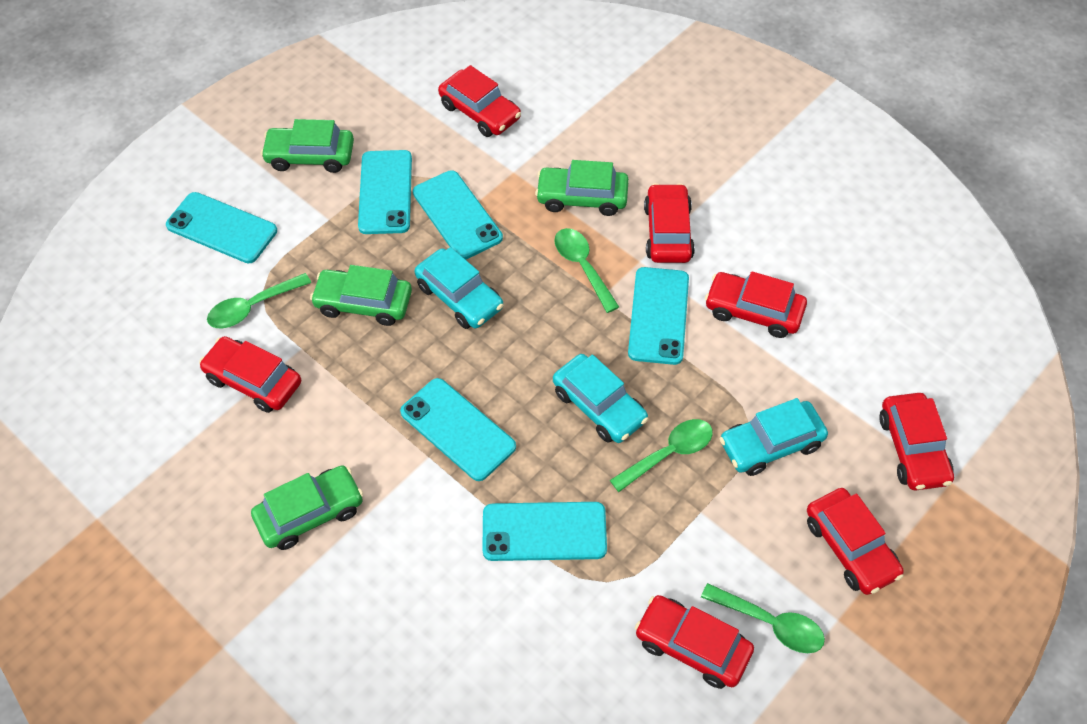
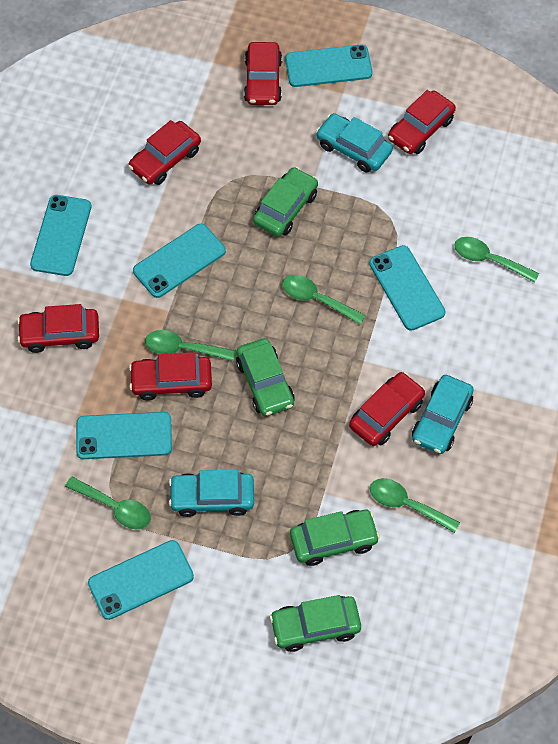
green spoon: 4 -> 5
red car: 7 -> 6

